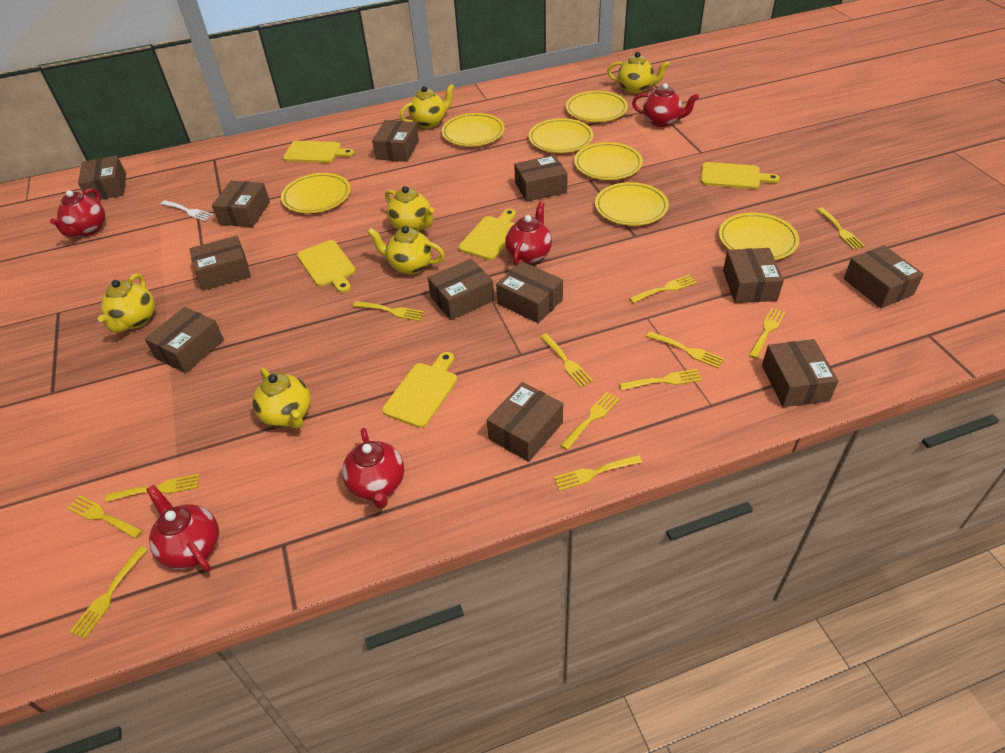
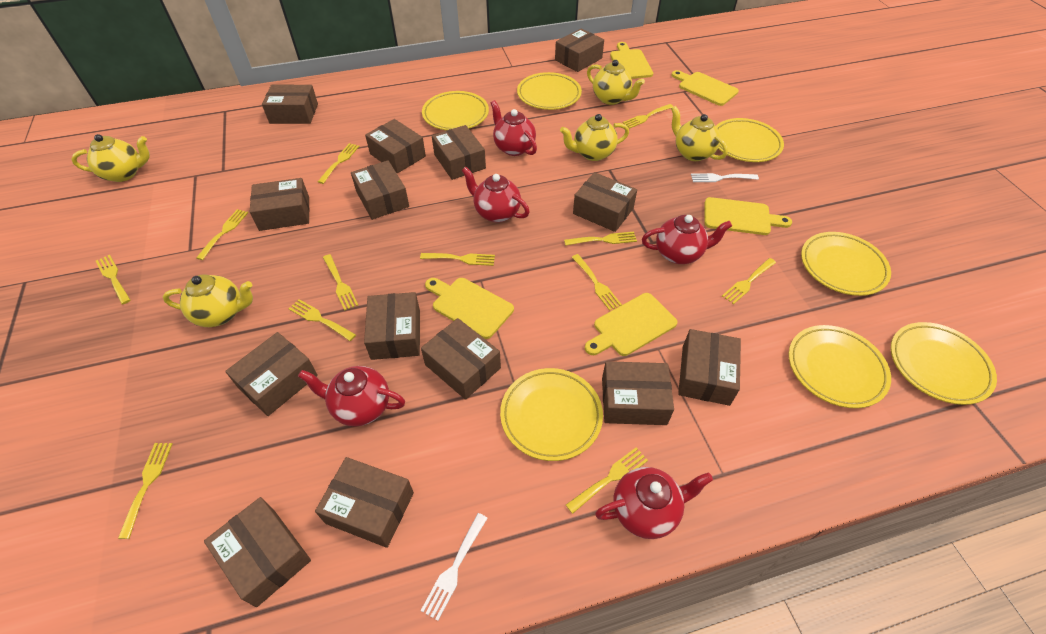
brown box: 12 -> 14
white fork: 1 -> 2
yellow teapot: 6 -> 5

